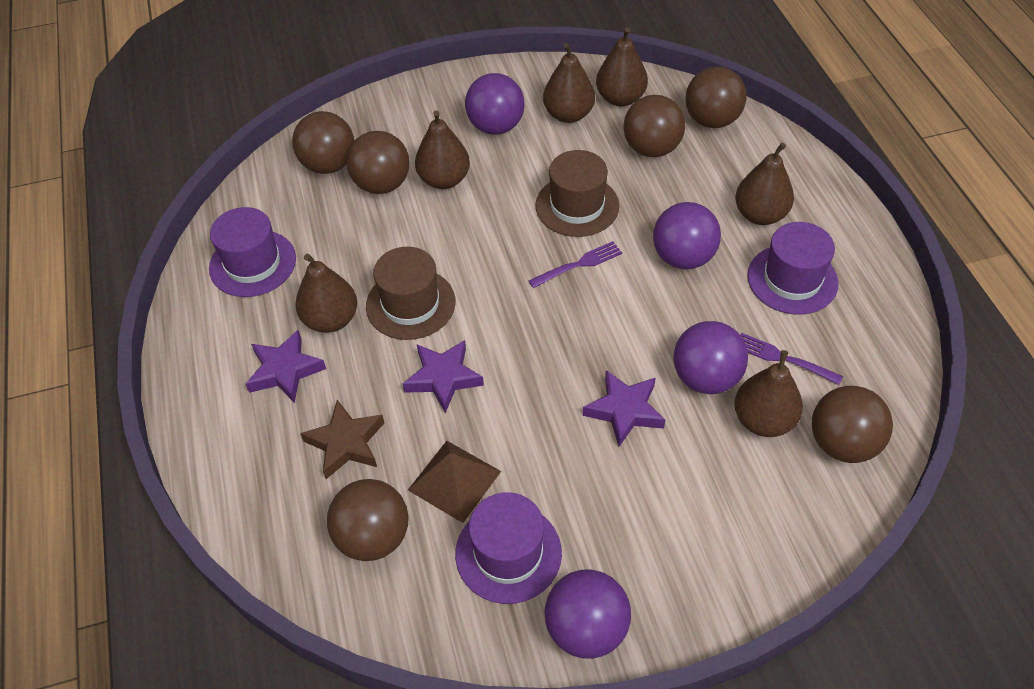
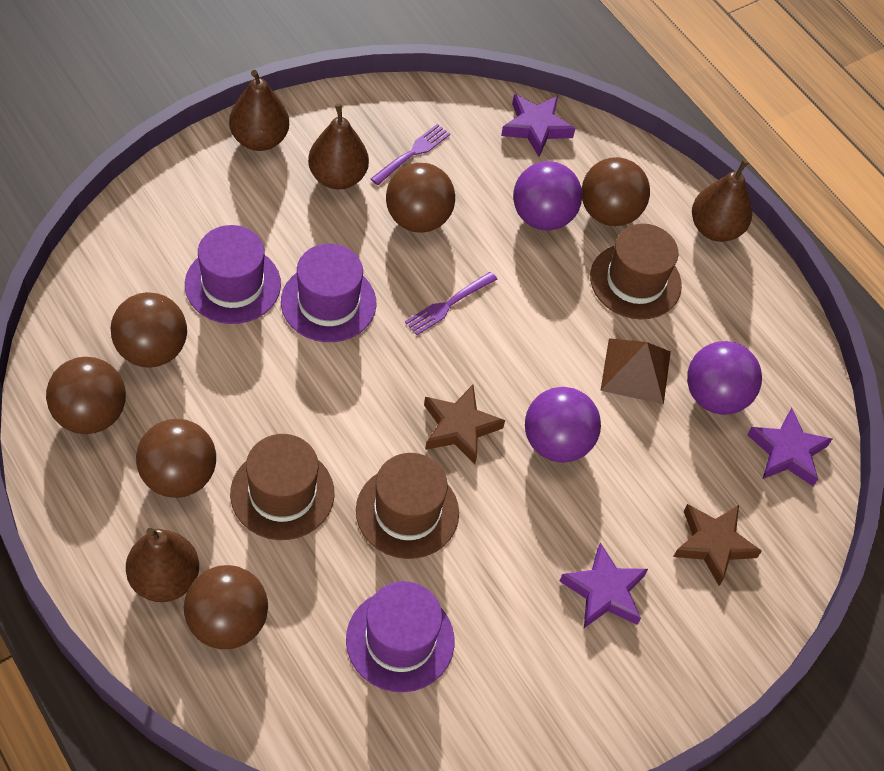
brown hat: 2 -> 3
brown pear: 6 -> 4
brown star: 1 -> 2
purple ball: 4 -> 3

